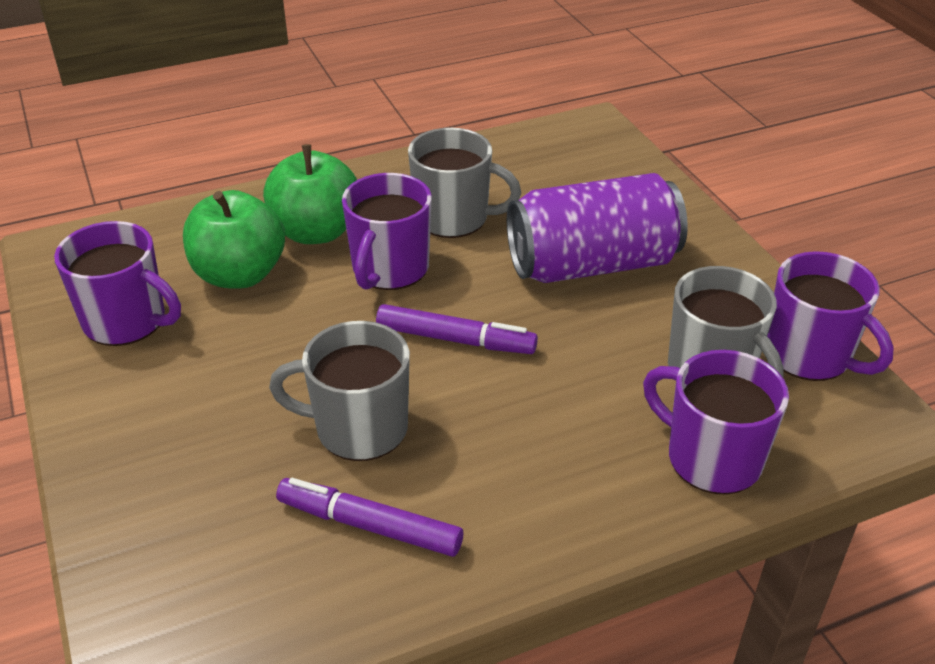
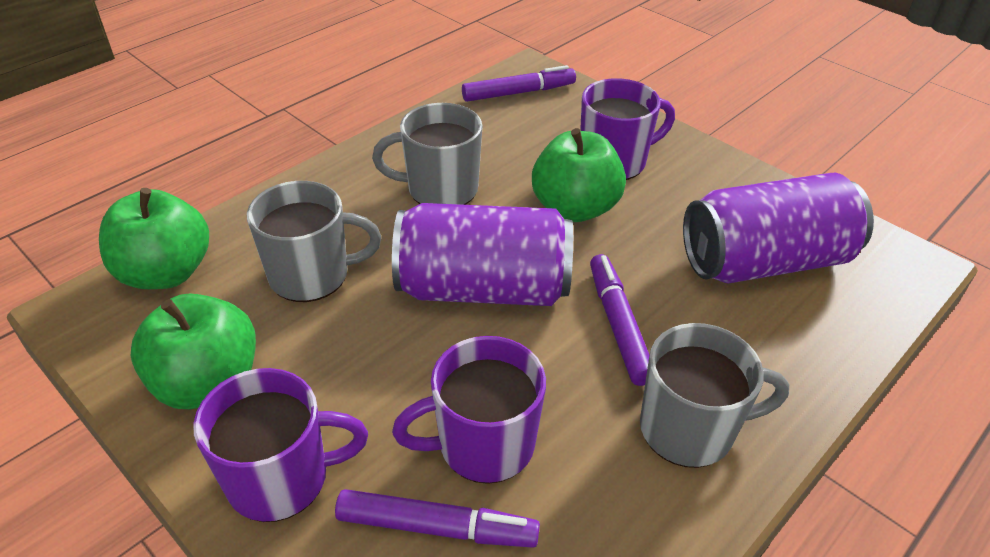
green apple: 2 -> 3
purple can: 1 -> 2
purple marker: 2 -> 3
purple mug: 4 -> 3

